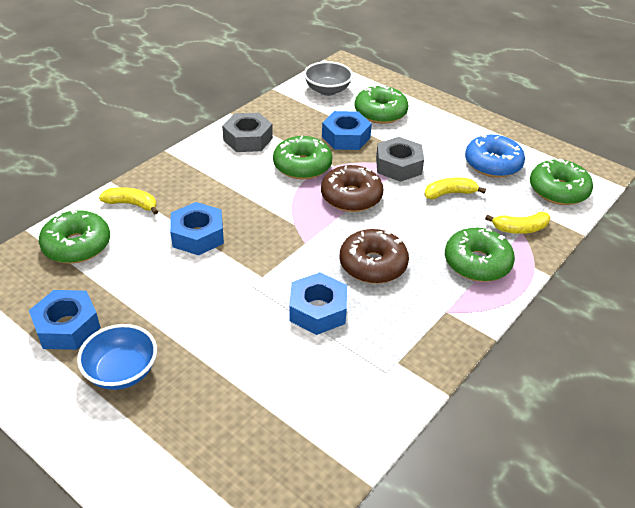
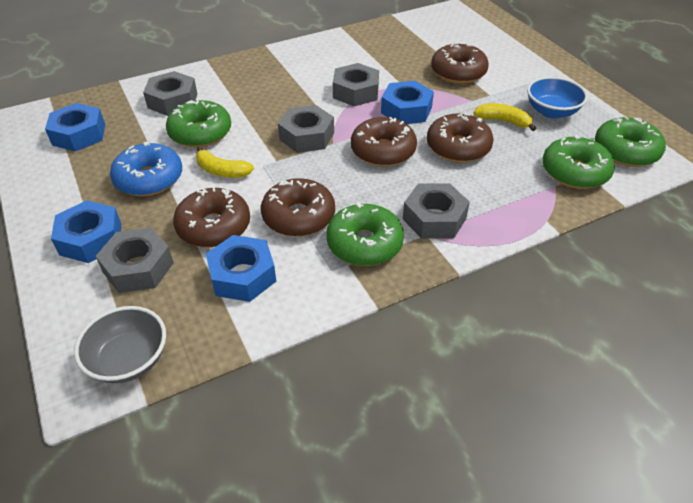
brown donut: 2 -> 5
green donut: 5 -> 4
grey nut: 2 -> 5
yellow banana: 3 -> 2

